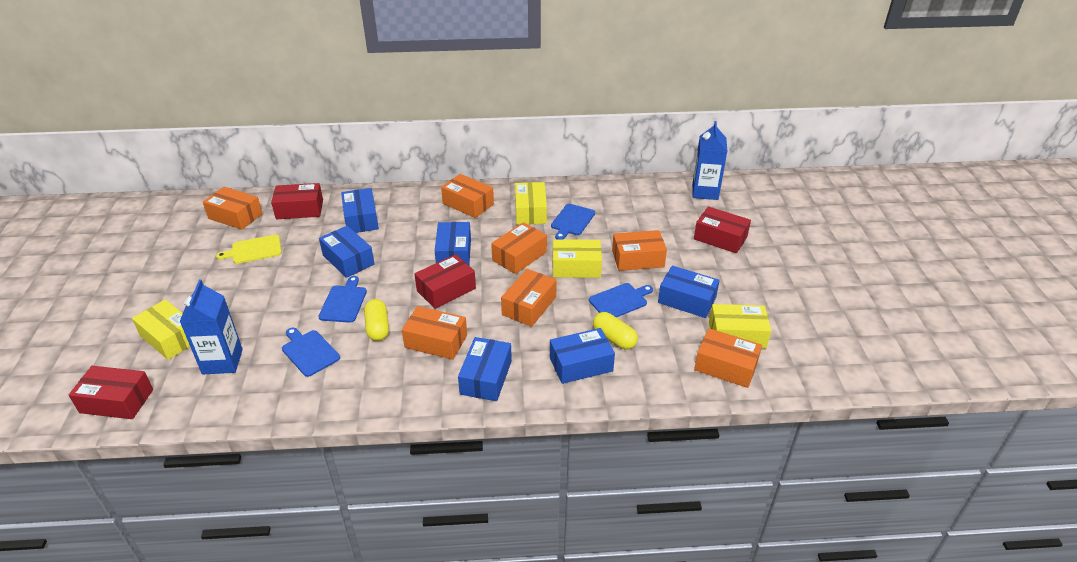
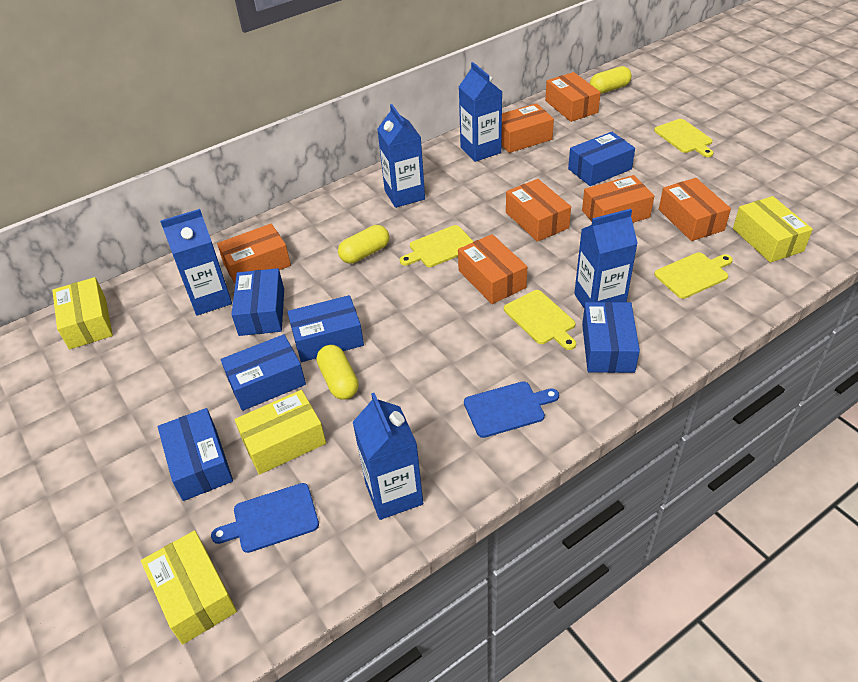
blue carton: 2 -> 5
blue cutting board: 4 -> 2
red box: 4 -> 0
yellow capsule: 2 -> 3
yellow cutting board: 1 -> 4

